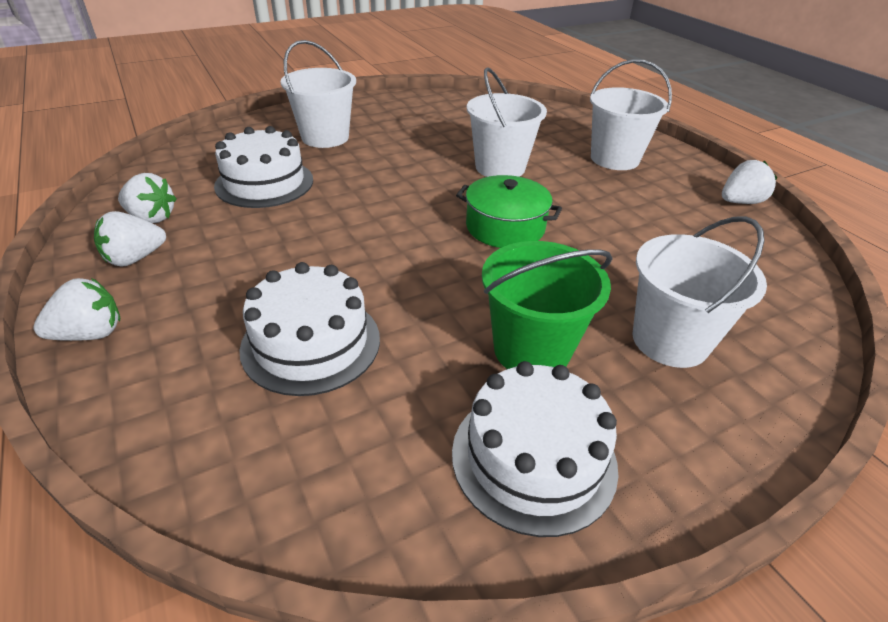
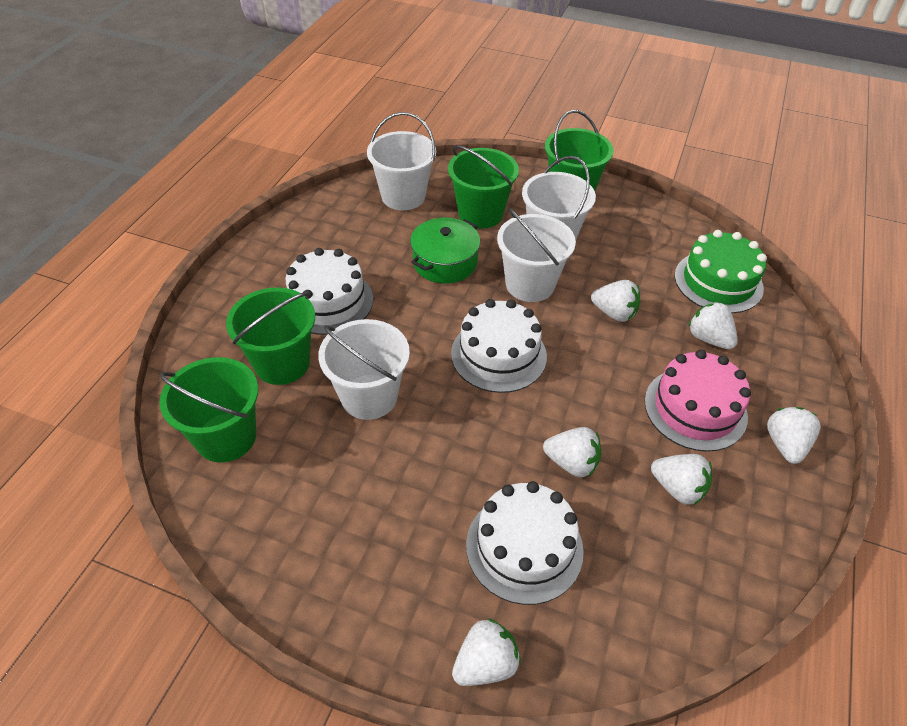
green bucket: 1 -> 4
green cake: 0 -> 1
pink cake: 0 -> 1
white strawberry: 4 -> 6

